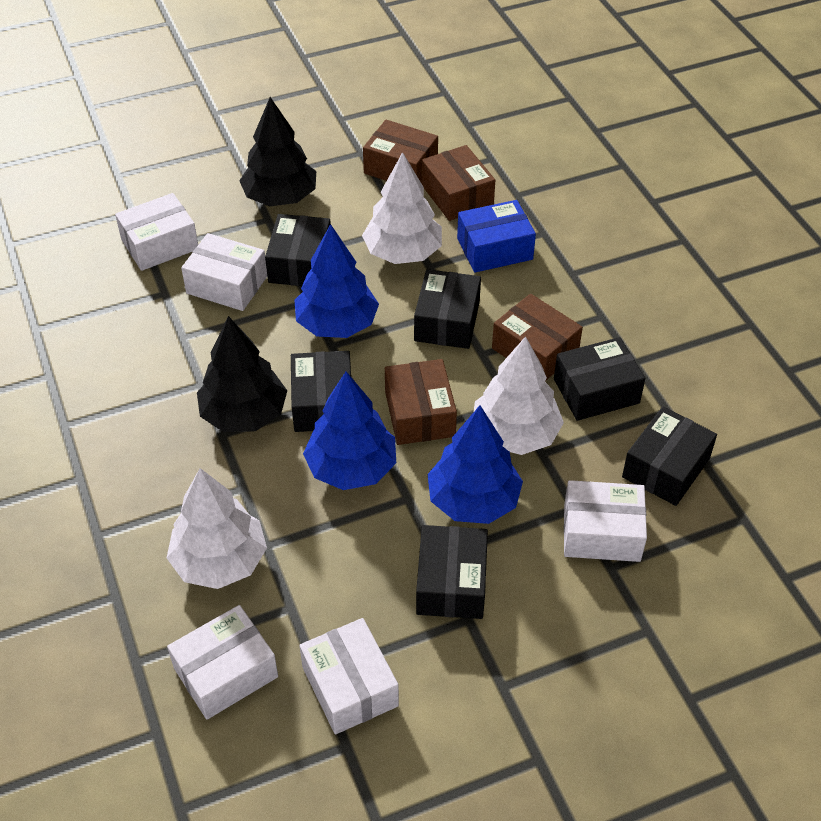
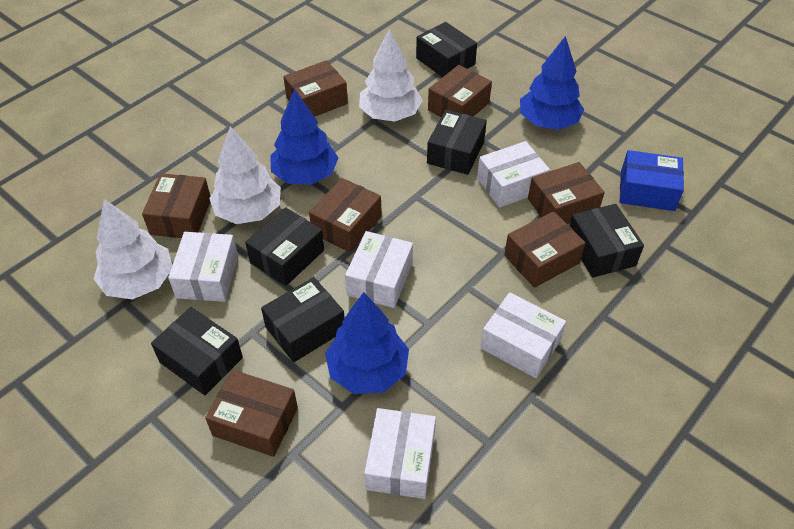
black tree: 2 -> 0
brown box: 4 -> 7

